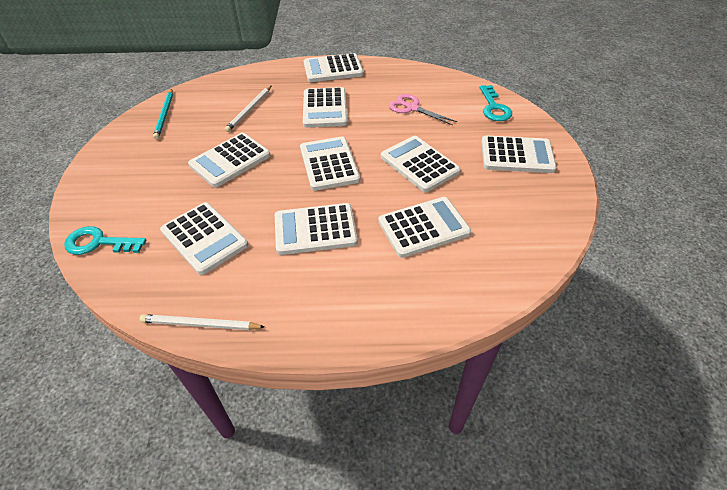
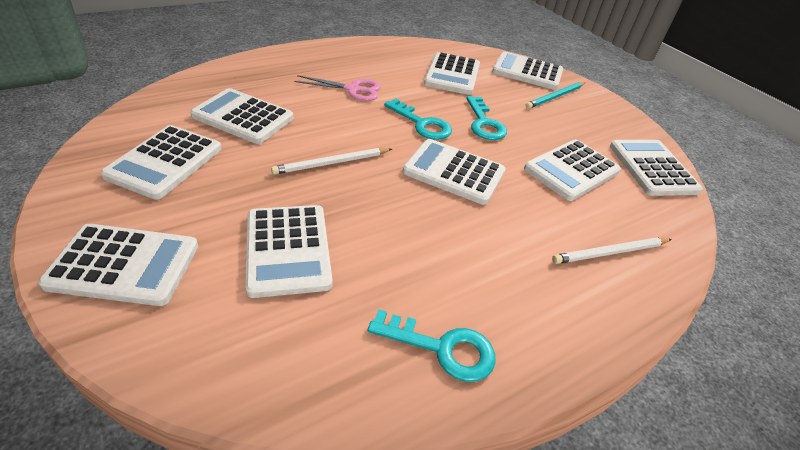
turquoise key: 2 -> 3

